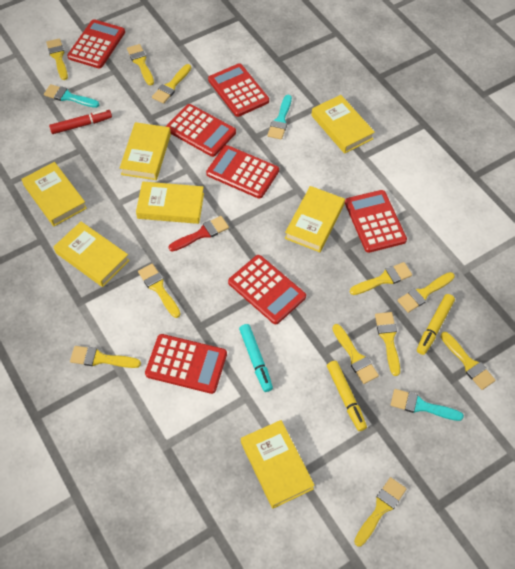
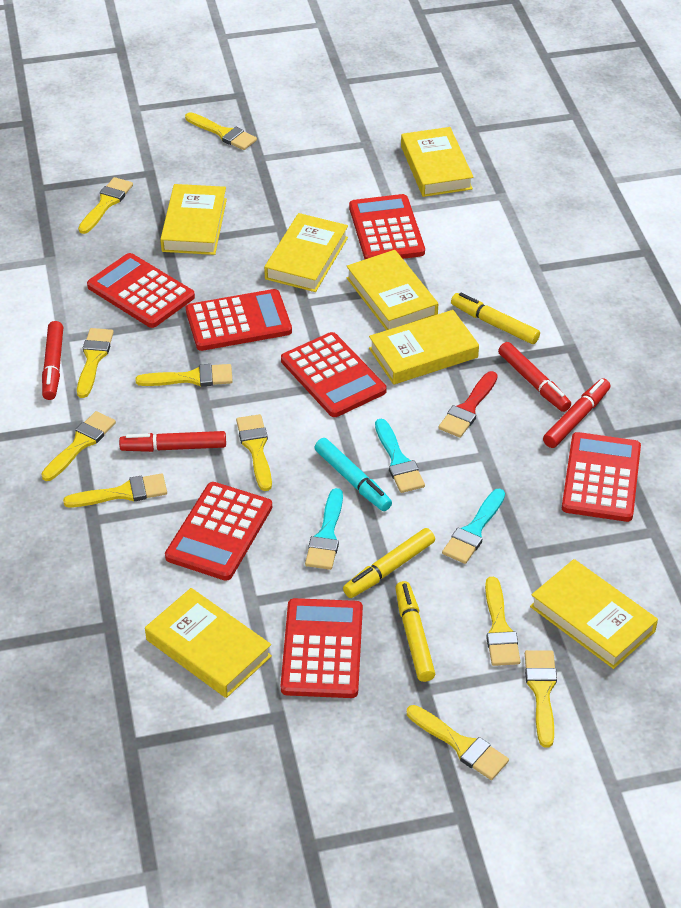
red marker: 1 -> 4
yellow brush: 11 -> 10
yellow marker: 2 -> 3

